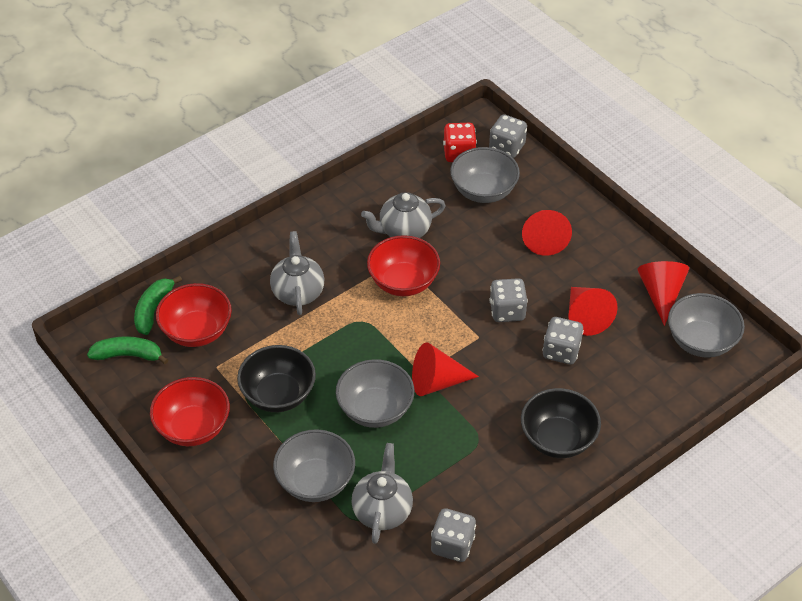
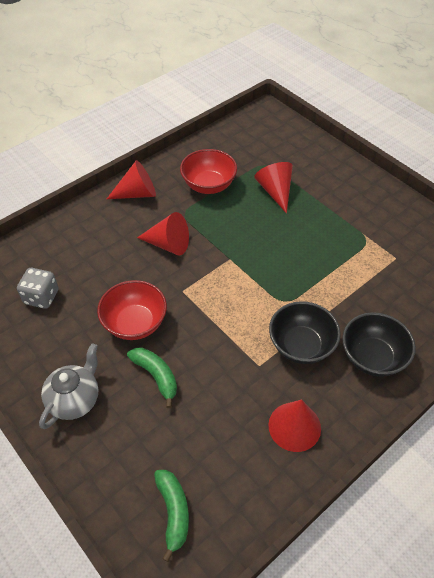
grey bowl: 4 -> 0
grey dice: 4 -> 1
grey teapot: 3 -> 1
red bowl: 3 -> 2
red dice: 1 -> 0

